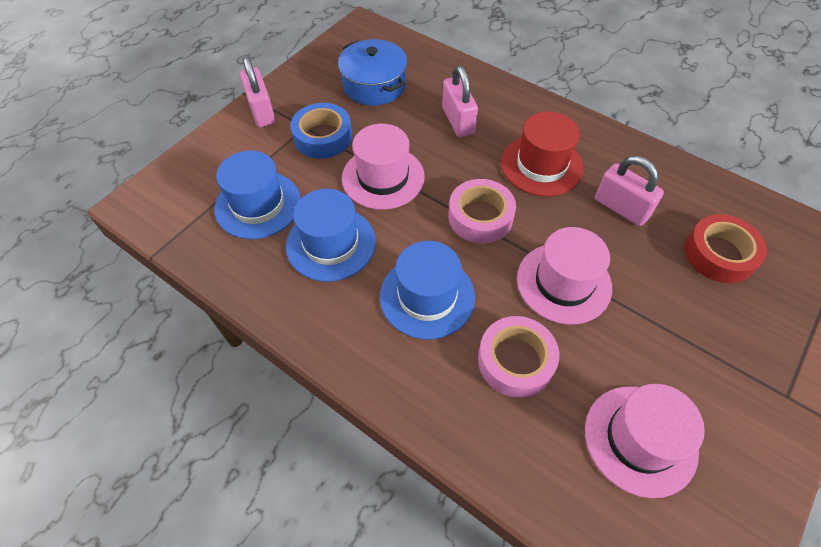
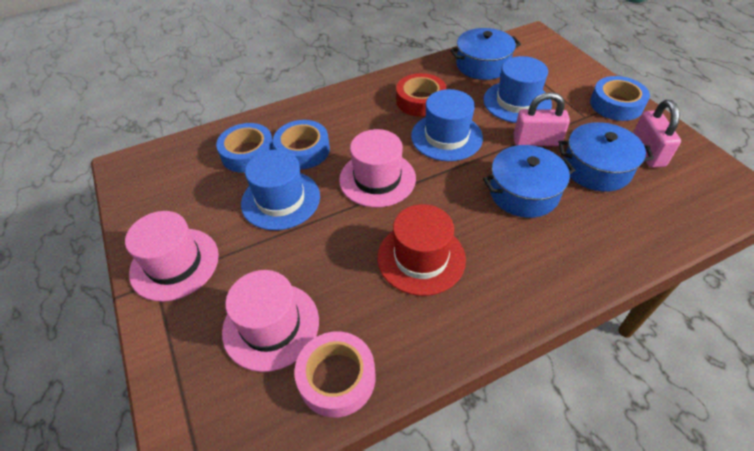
blue pot: 1 -> 3
blue tape: 1 -> 3
pink padlock: 3 -> 2
pink tape: 2 -> 1

